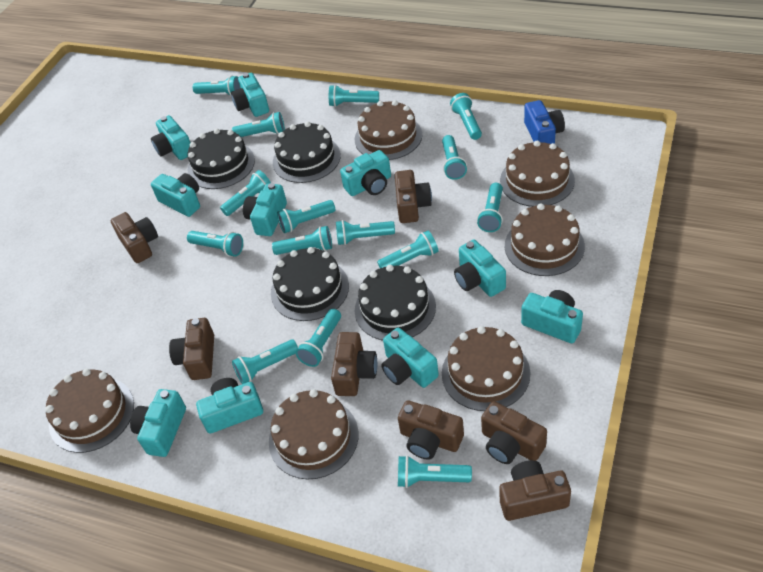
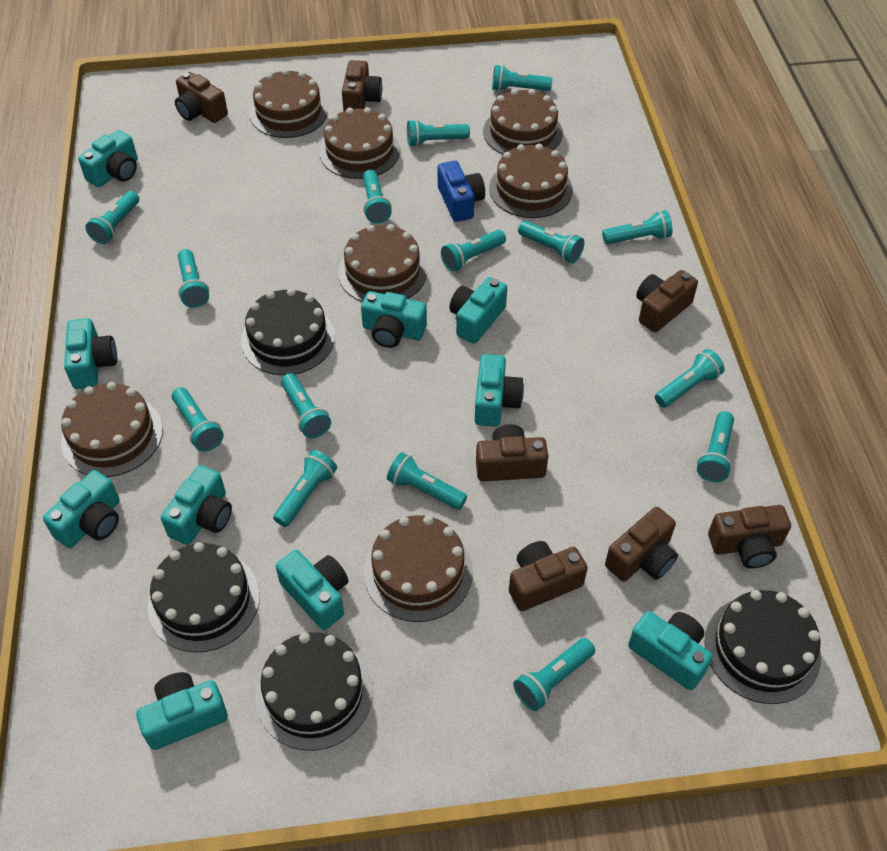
brown cake: 6 -> 7

